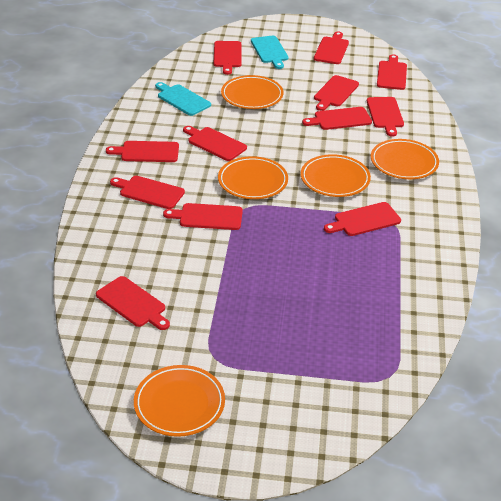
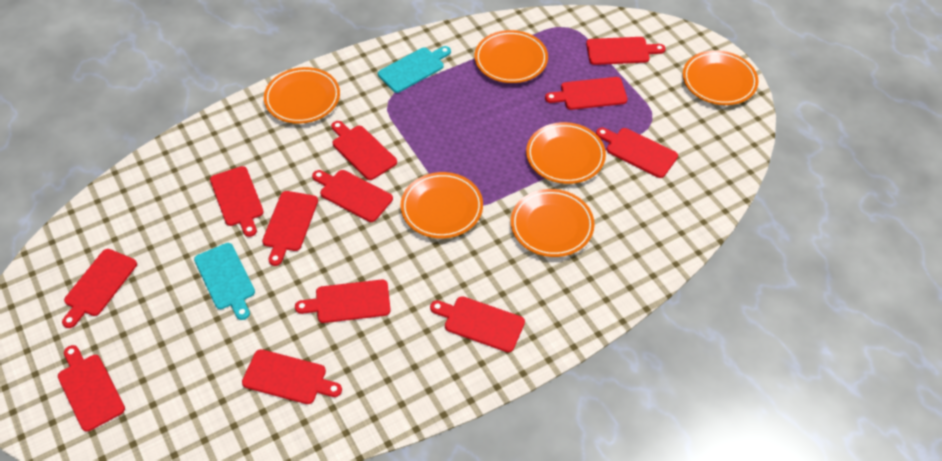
orange plate: 5 -> 6

